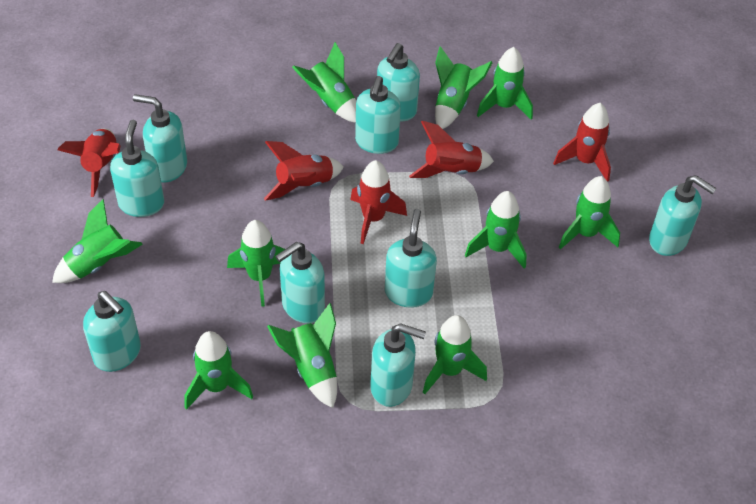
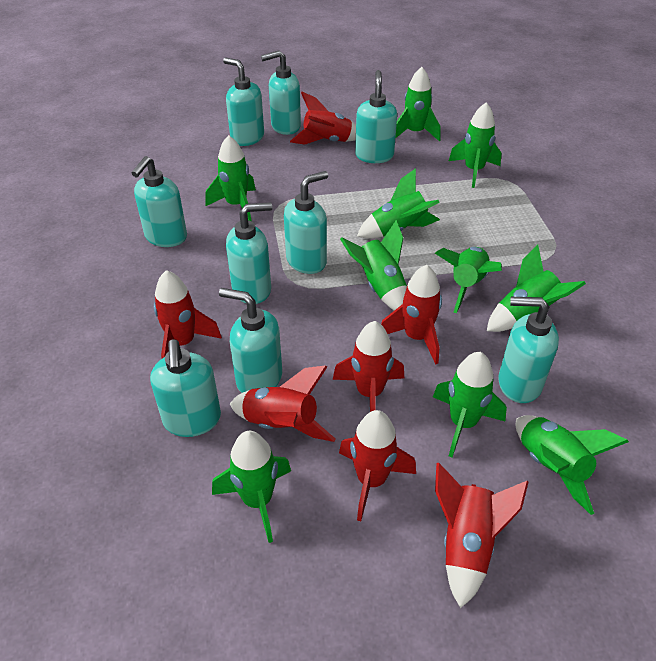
red rocket: 5 -> 7

